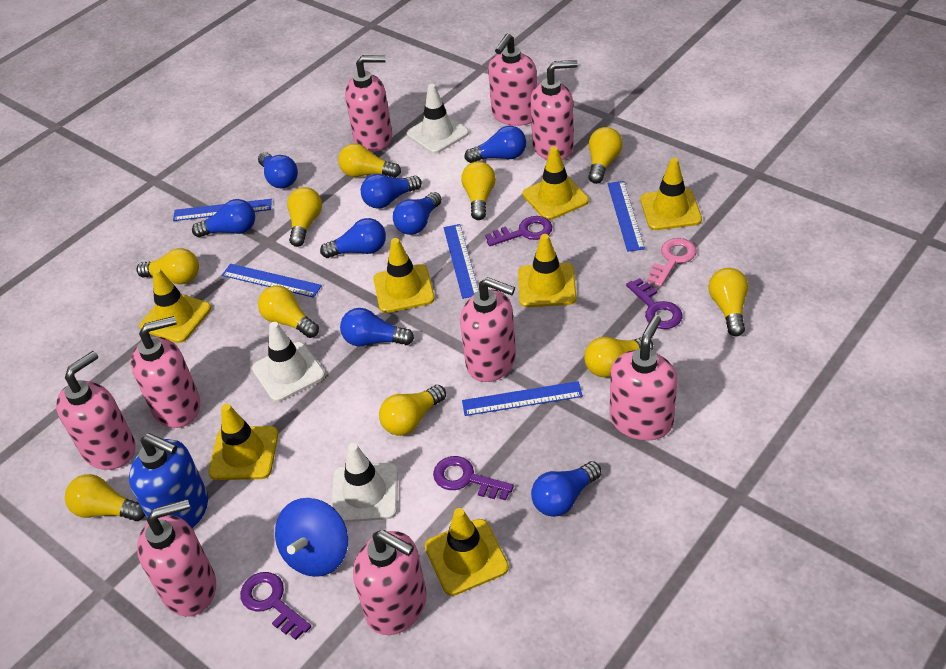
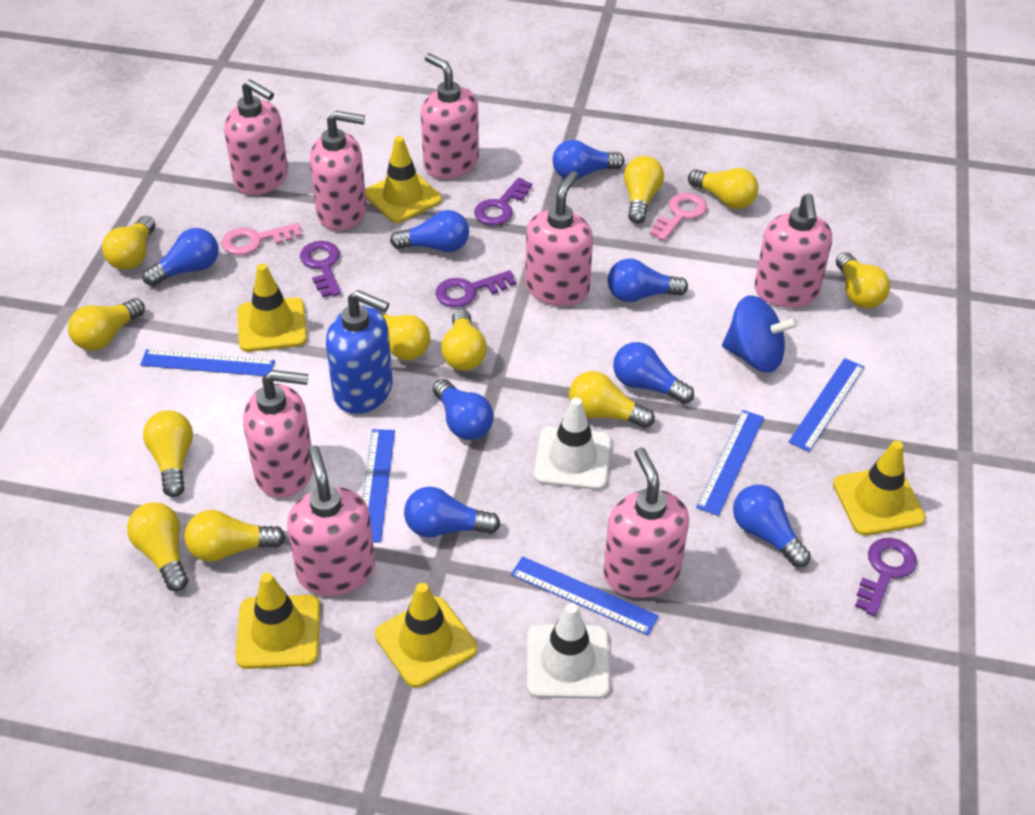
pink key: 1 -> 2
pink soap dispenser: 9 -> 8
white traffic cone: 3 -> 2
yellow light bulb: 10 -> 11
yellow traffic cone: 7 -> 5

